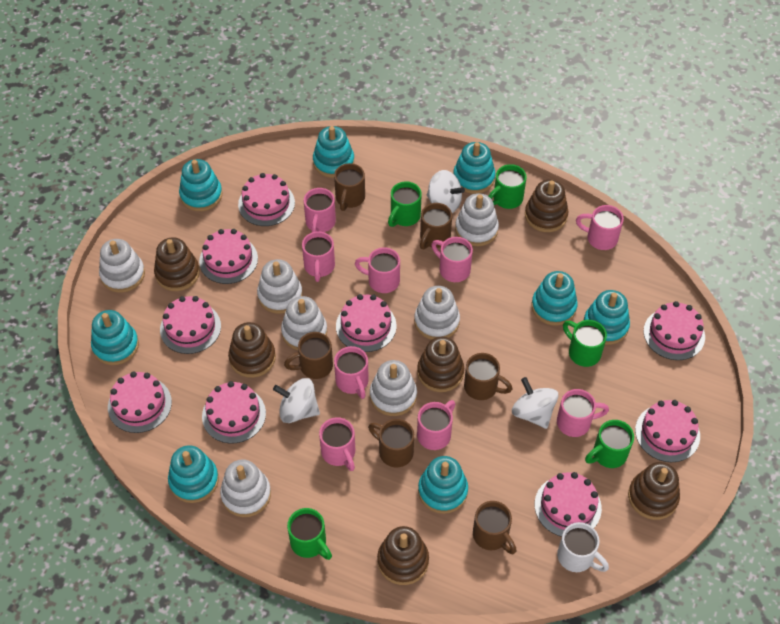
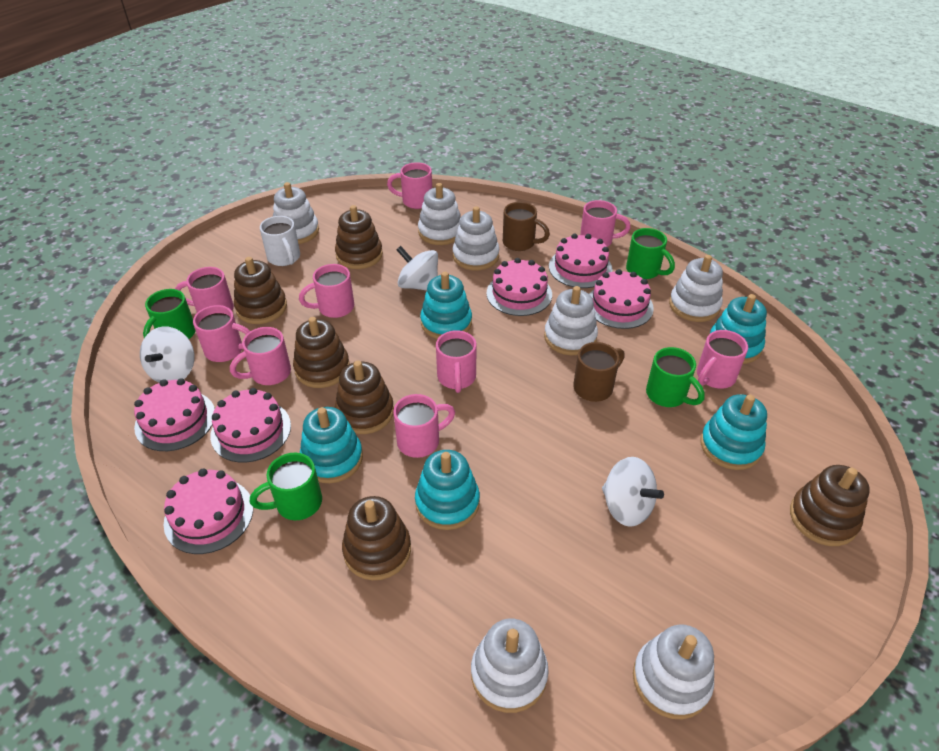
brown mug: 6 -> 2
green mug: 5 -> 4
pink cake: 9 -> 6
turquoise stacking toy: 8 -> 5

